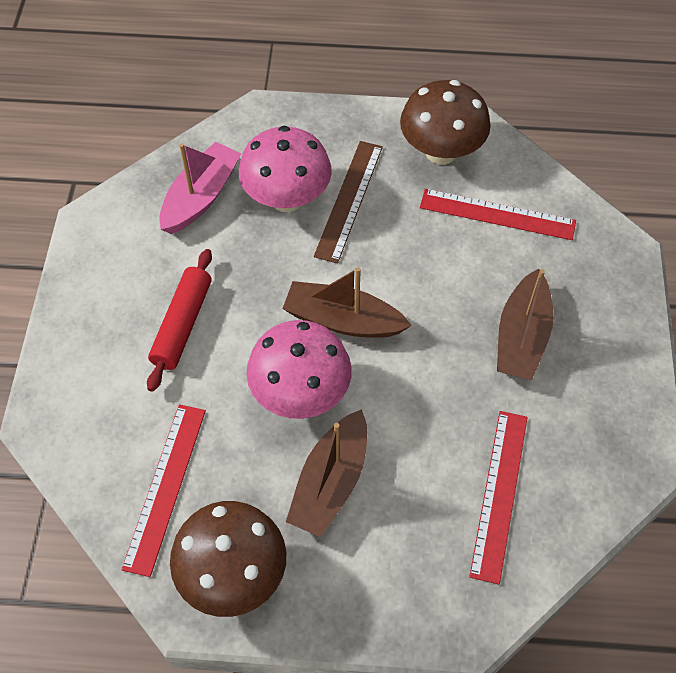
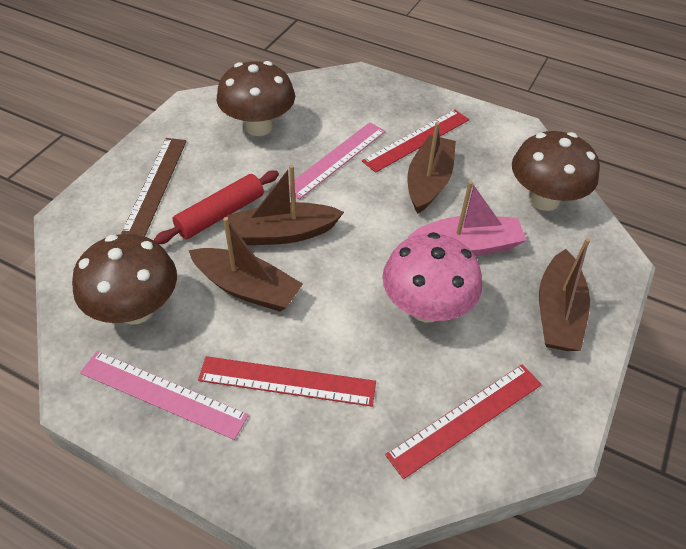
brown boat: 3 -> 4
brown mushroom: 2 -> 3
pink mushroom: 2 -> 1
pink ruler: 0 -> 2

